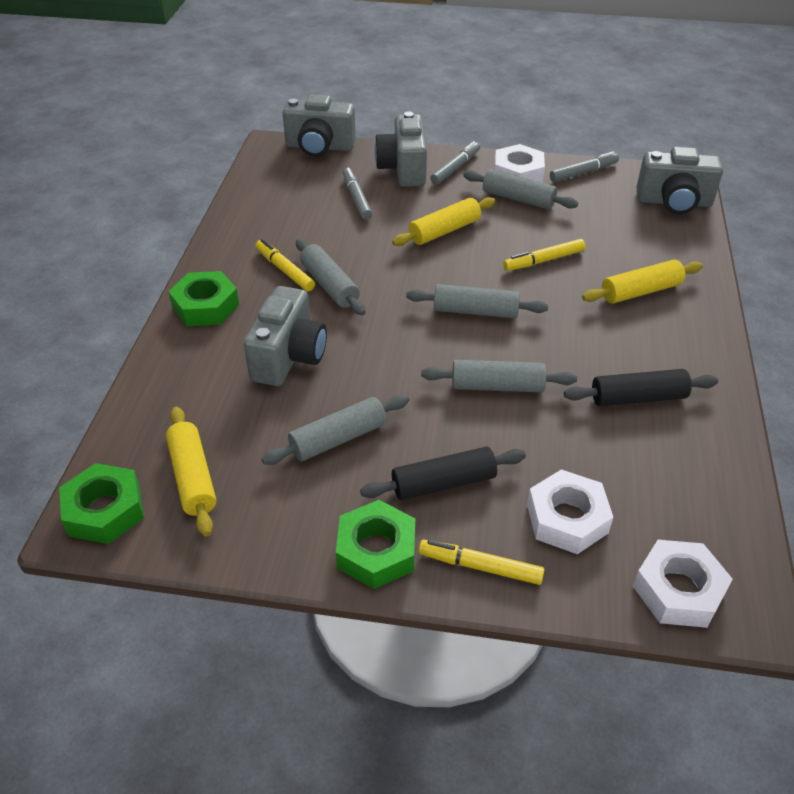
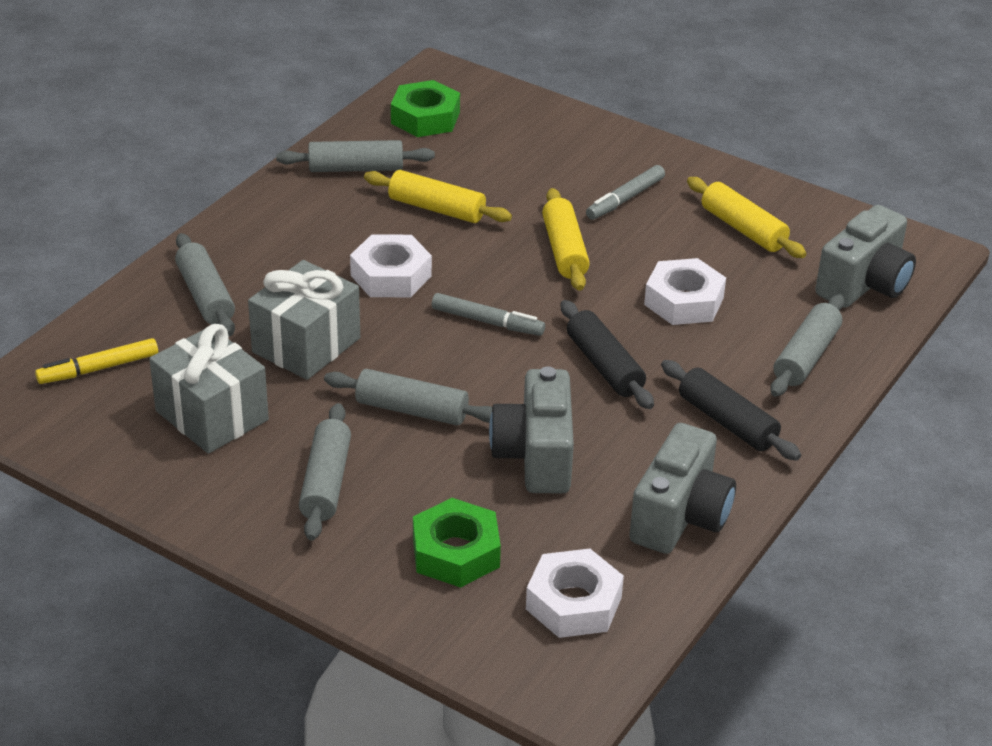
green nut: 3 -> 2
grey camera: 4 -> 3
grey gift: 0 -> 2
grey marker: 3 -> 2
yellow marker: 3 -> 1

